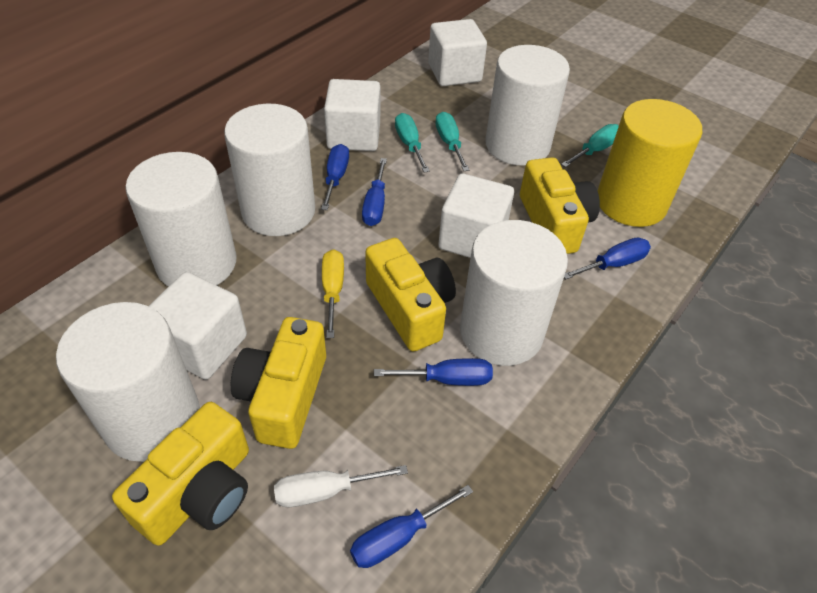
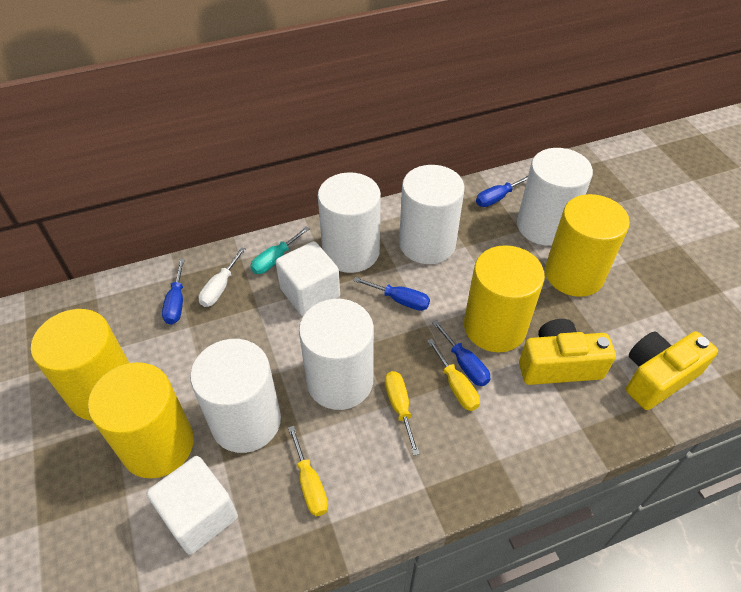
blue screwdriver: 5 -> 4
turquoise screwdriver: 3 -> 1
white cube: 4 -> 2
yellow camera: 4 -> 2
yellow cylinder: 1 -> 4
yellow screwdriver: 1 -> 3

